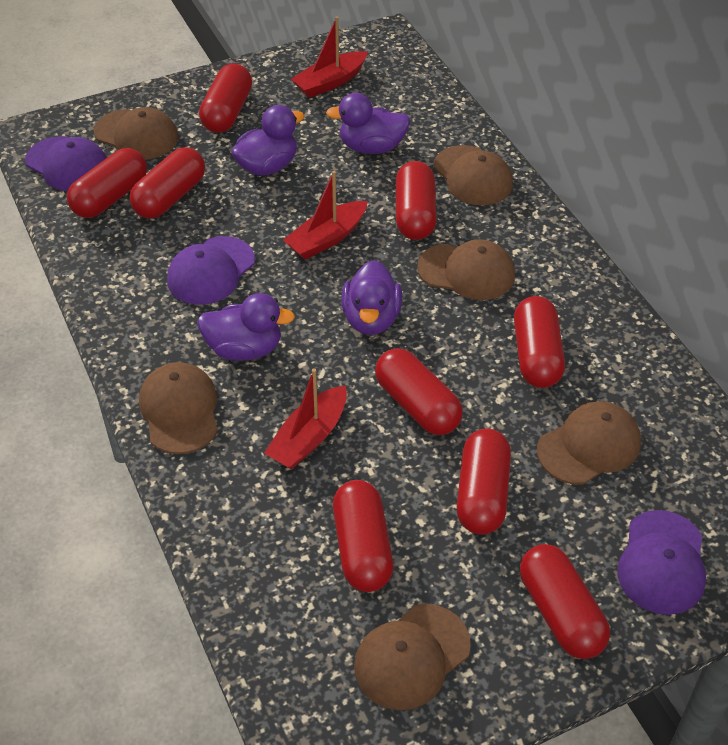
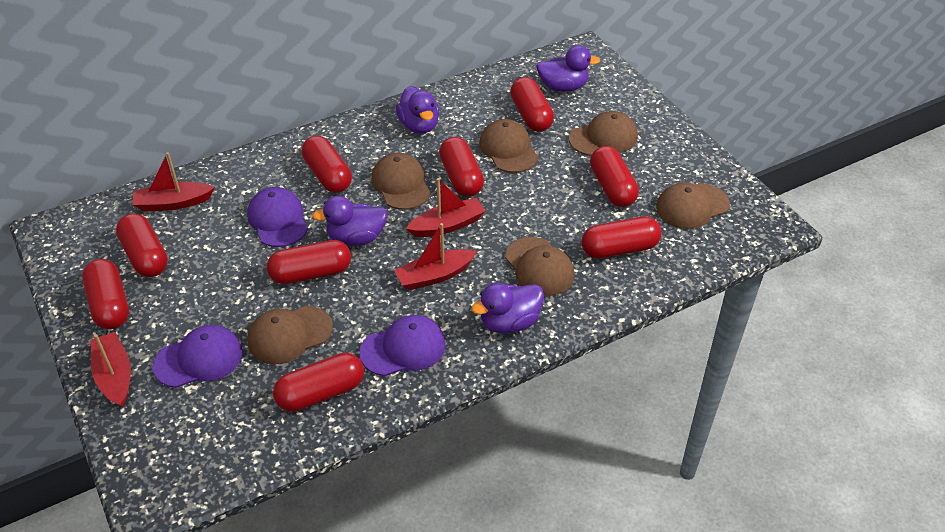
red boat: 3 -> 4

